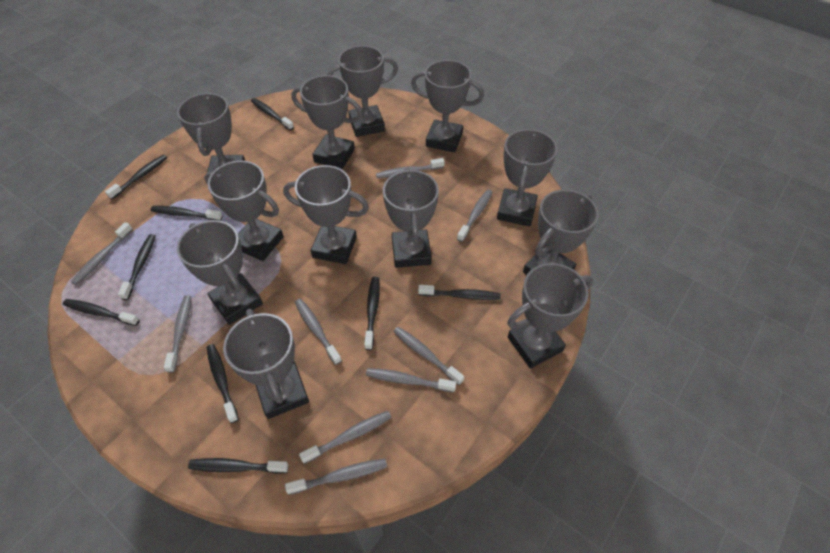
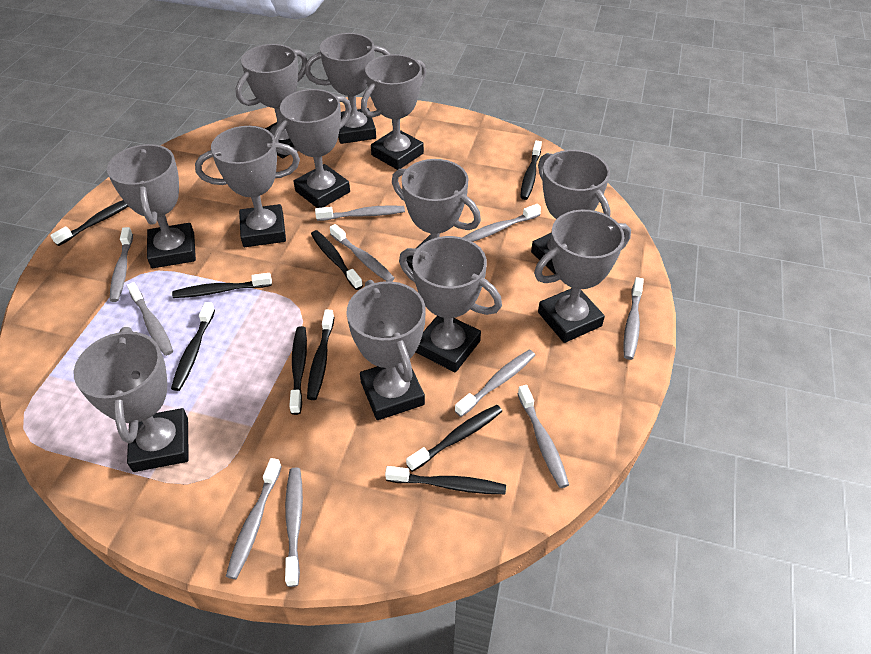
grey toothbrush: 9 -> 10

